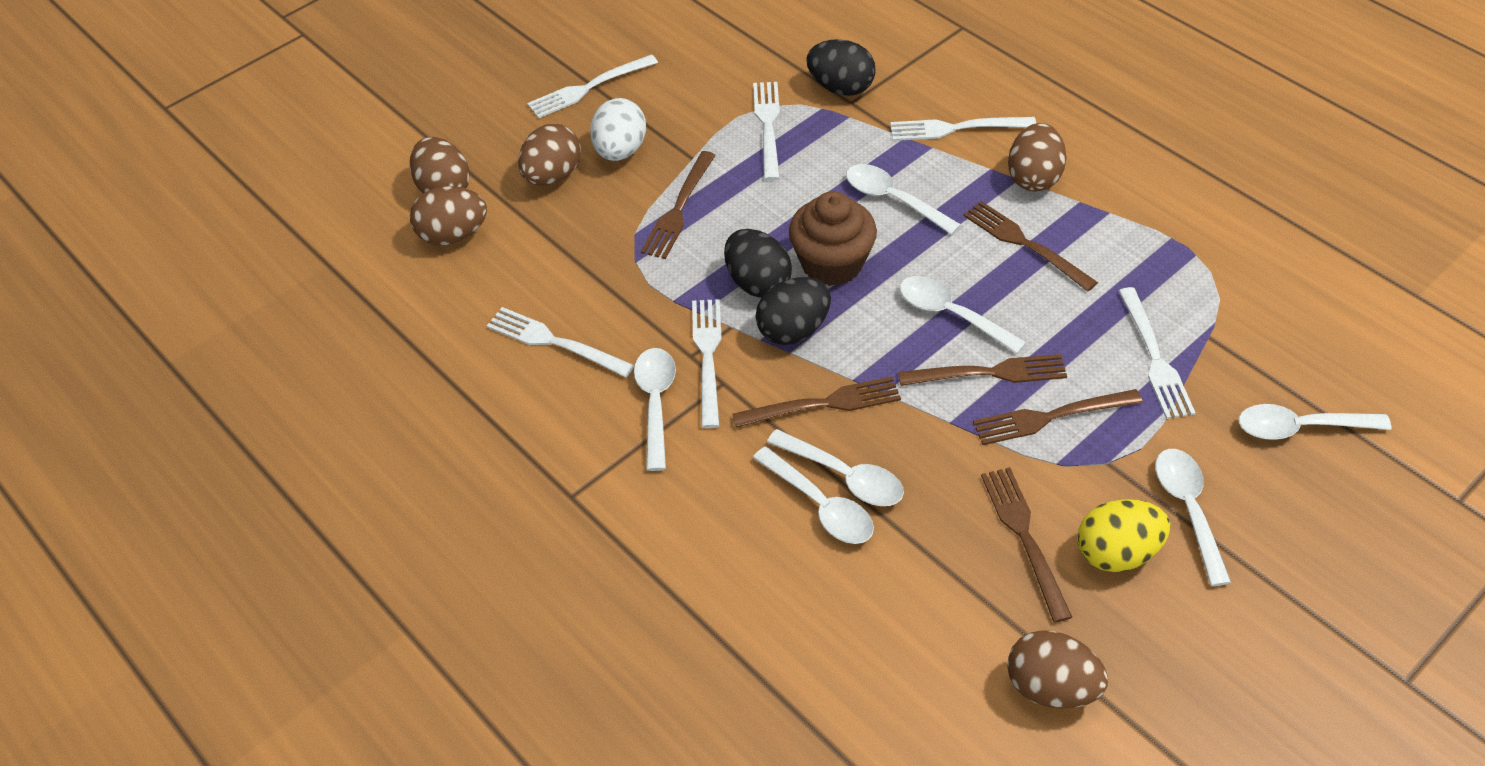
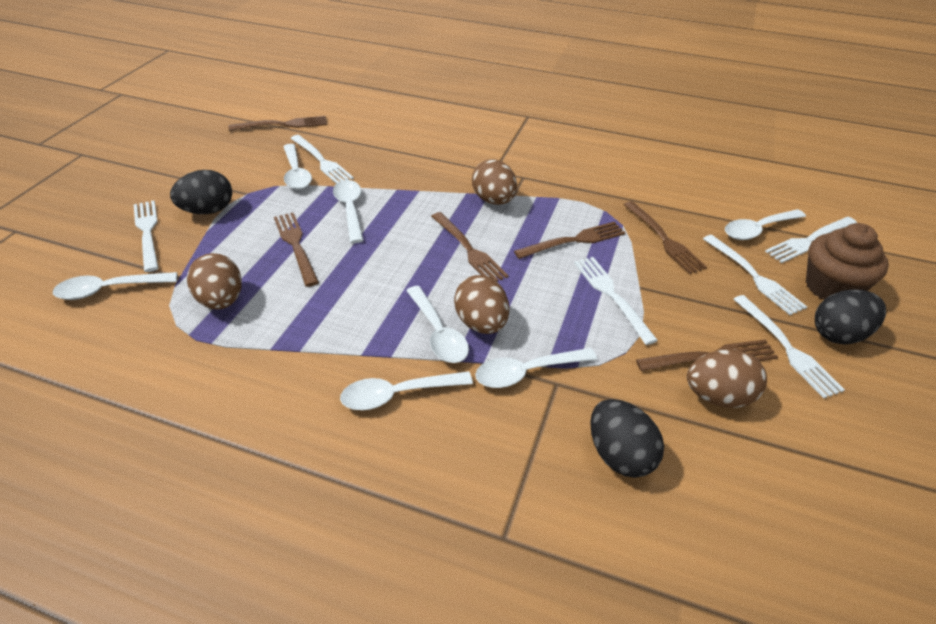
brown egg: 5 -> 4
white egg: 1 -> 0
yellow egg: 1 -> 0

